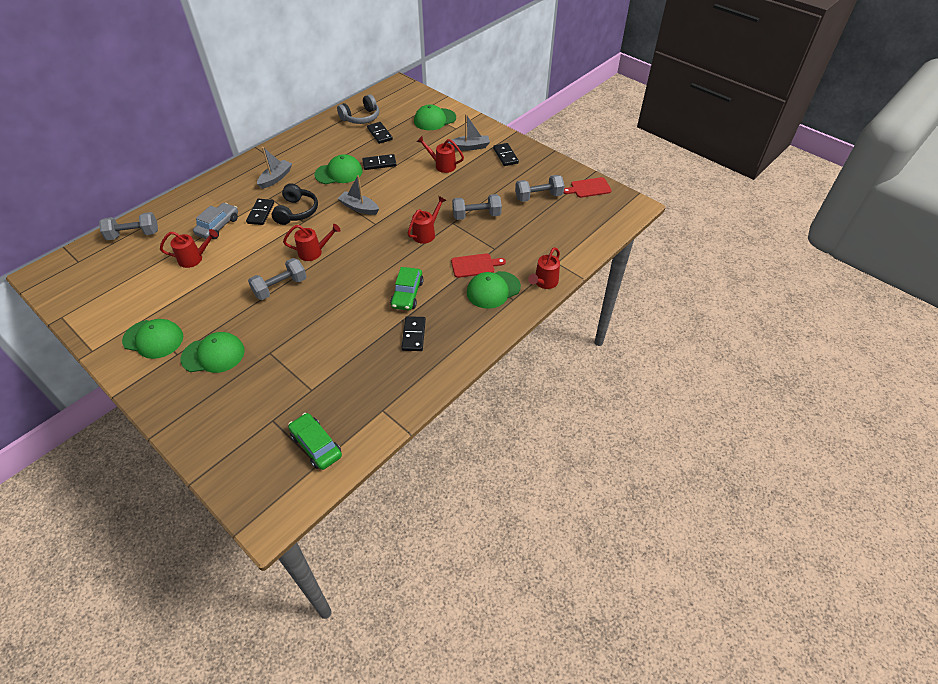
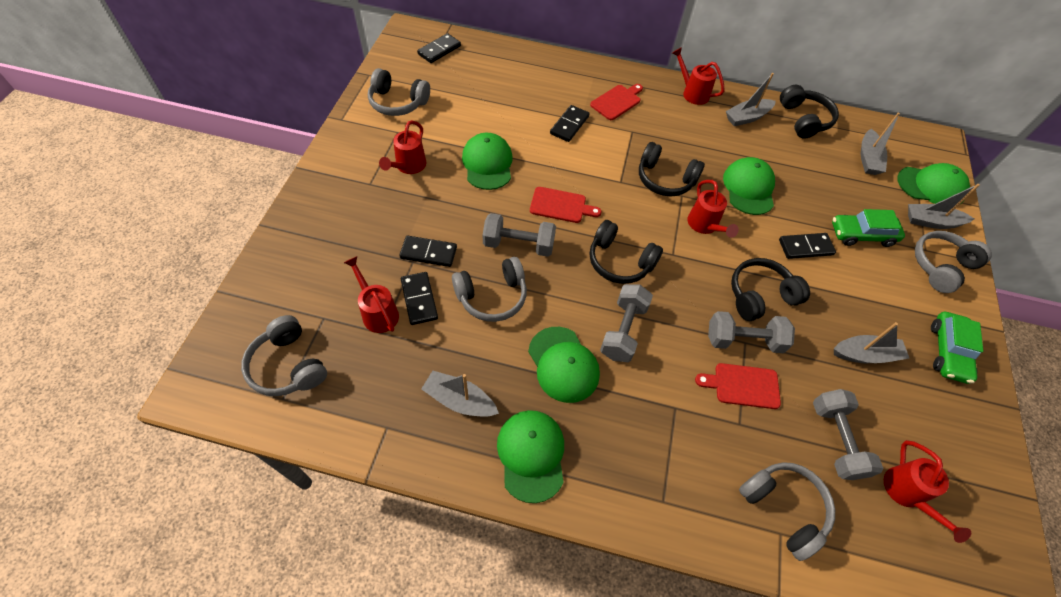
black headphones: 1 -> 4
grey boat: 3 -> 5
grey car: 1 -> 0
grey headphones: 1 -> 5
red cutting board: 2 -> 3

